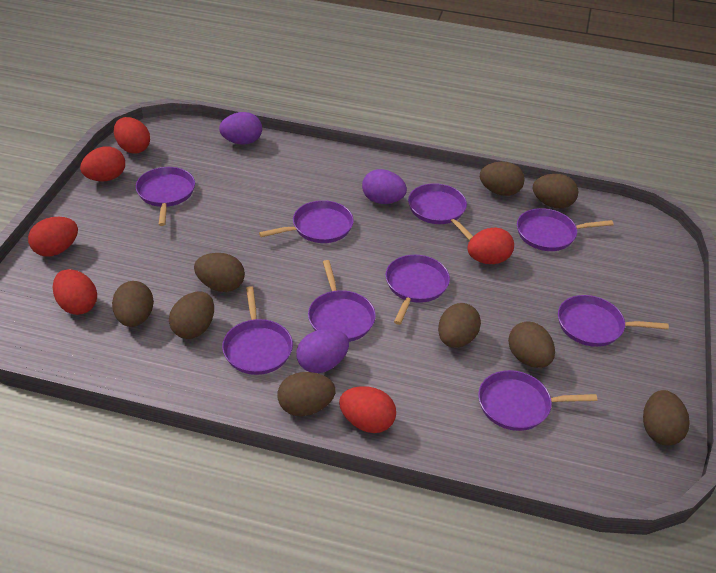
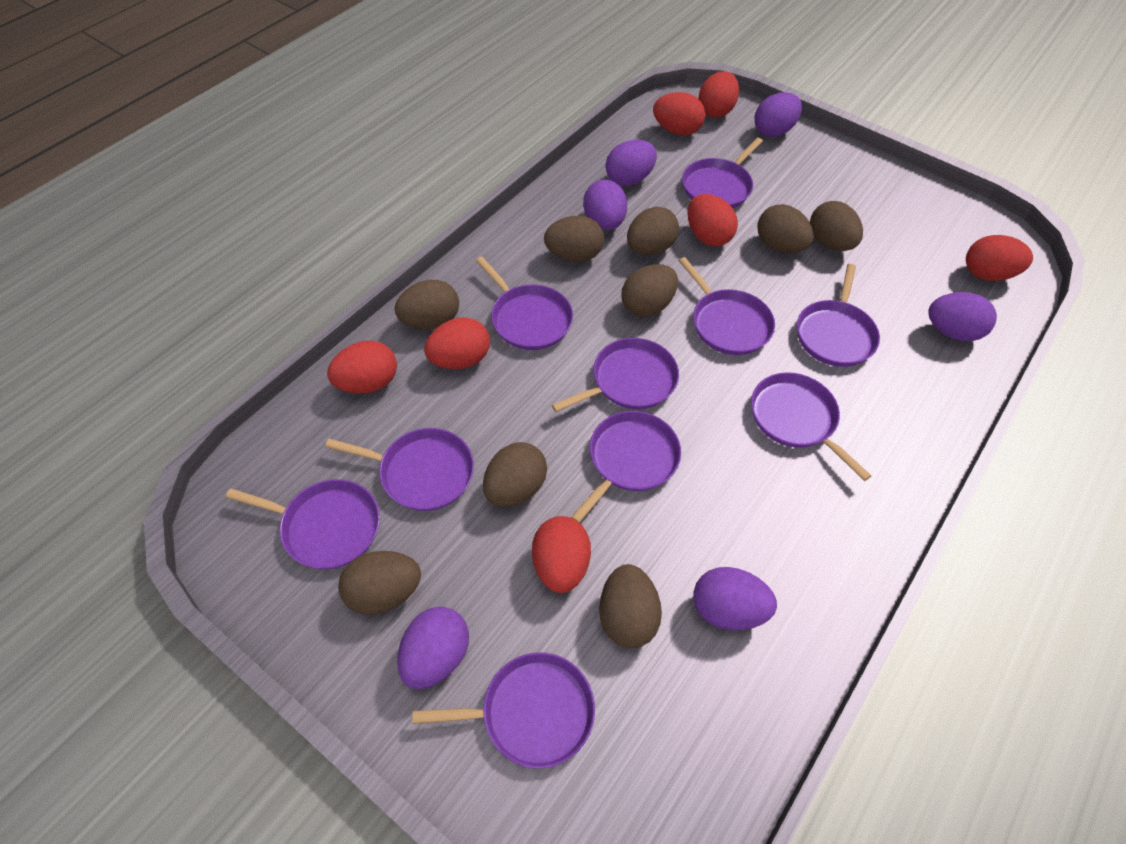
purple egg: 3 -> 6
purple pan: 9 -> 10
red egg: 6 -> 7

